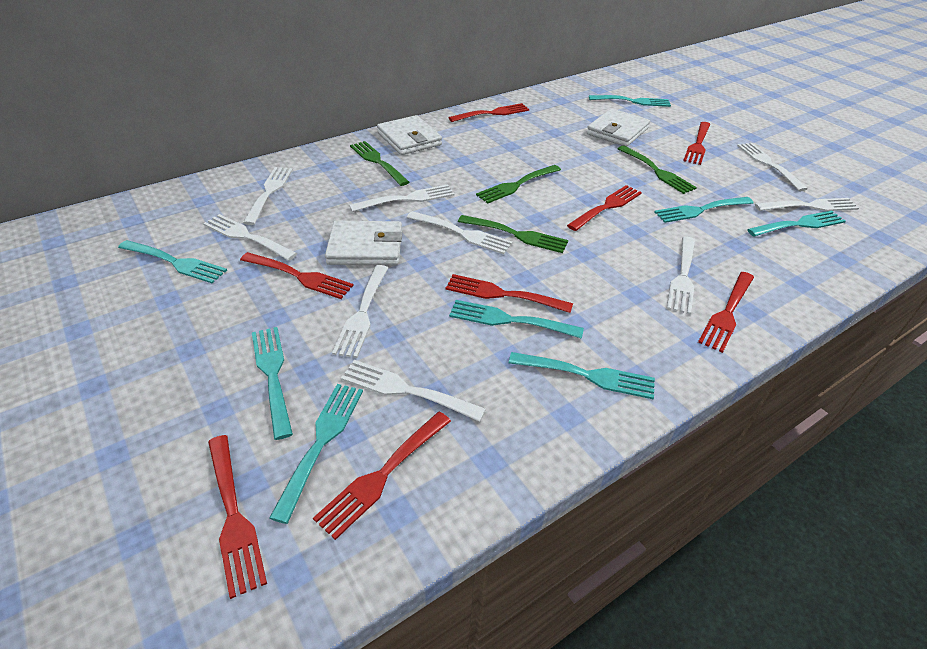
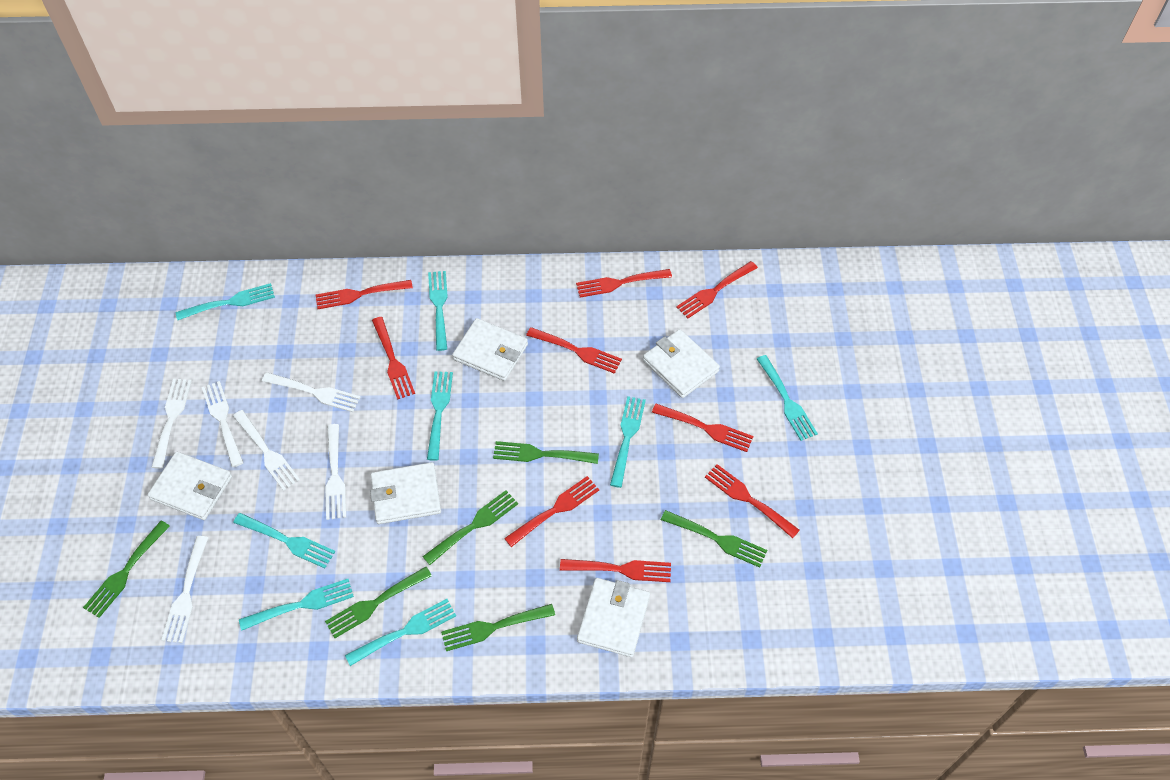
green fork: 4 -> 6
red fork: 8 -> 9
white fork: 9 -> 6
white wallet: 3 -> 5

